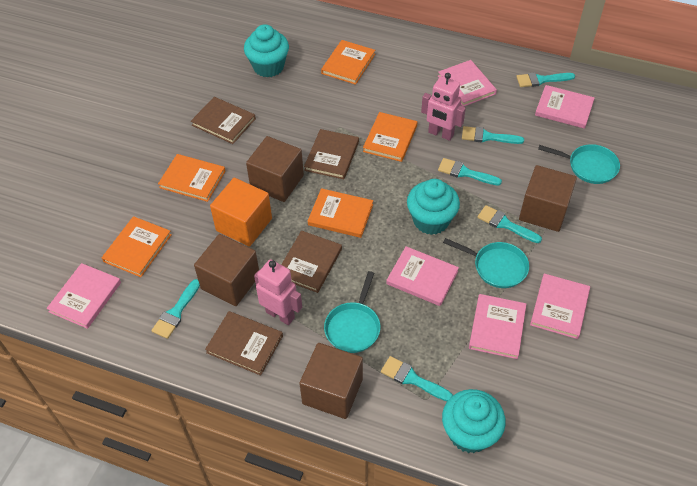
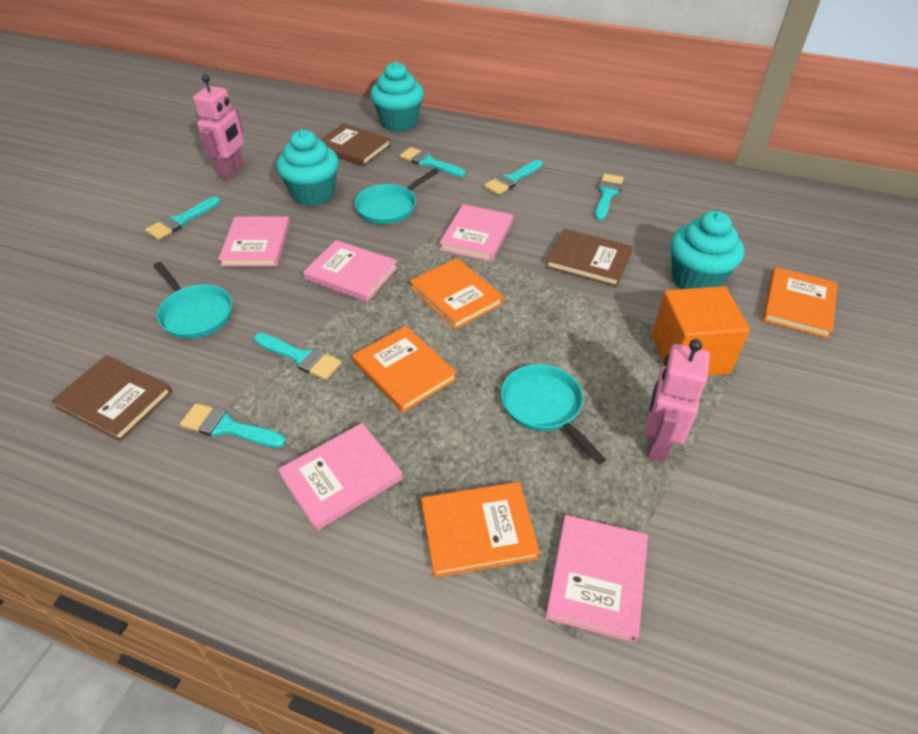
brown book: 4 -> 3
brown cube: 4 -> 0
orange book: 5 -> 4
pink book: 6 -> 5

